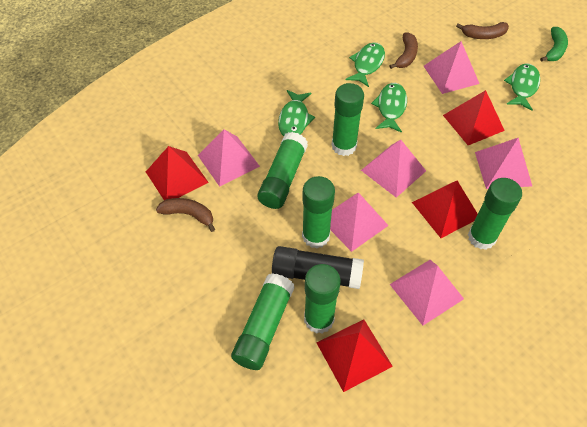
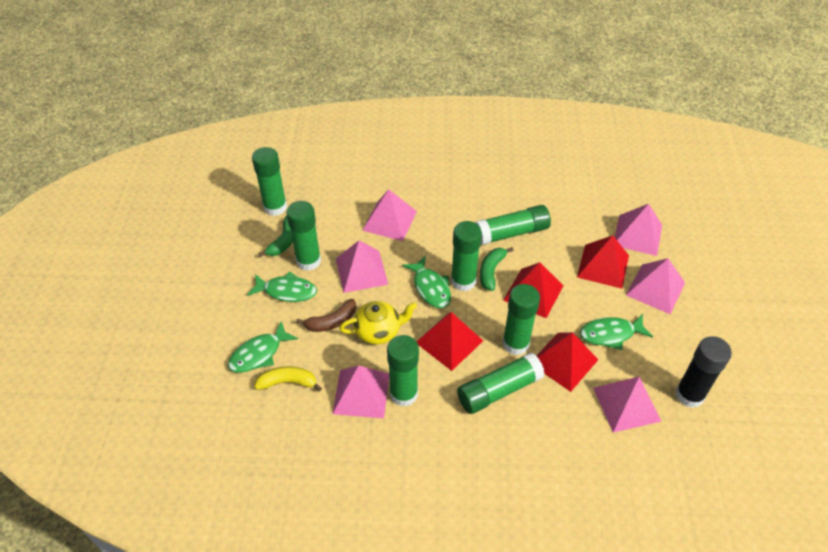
brown banana: 3 -> 1
green banana: 1 -> 2
green glue stick: 6 -> 7
yellow banana: 0 -> 1
yellow teapot: 0 -> 1

